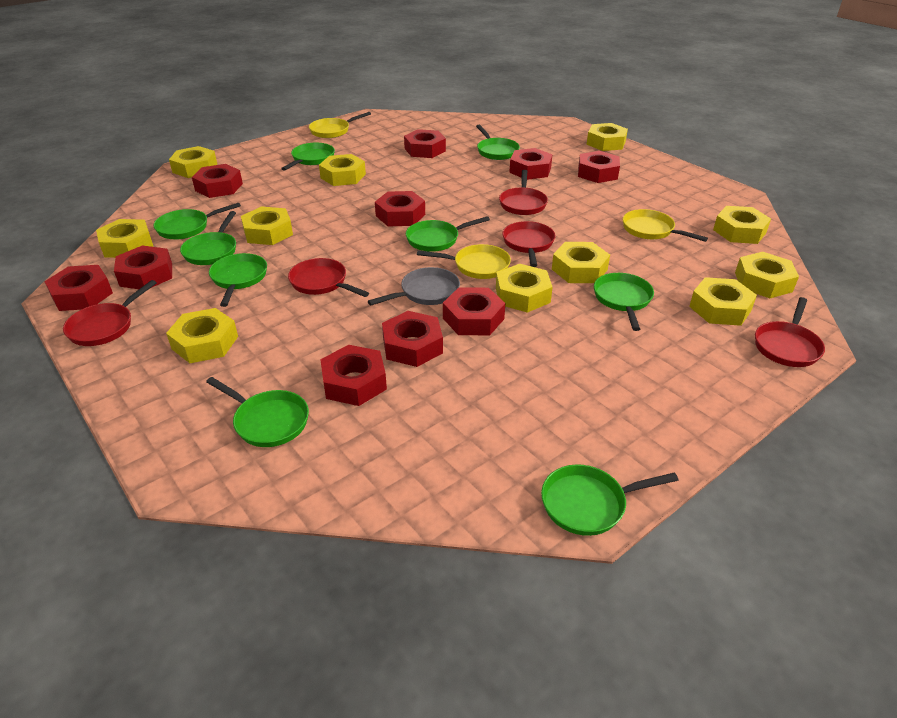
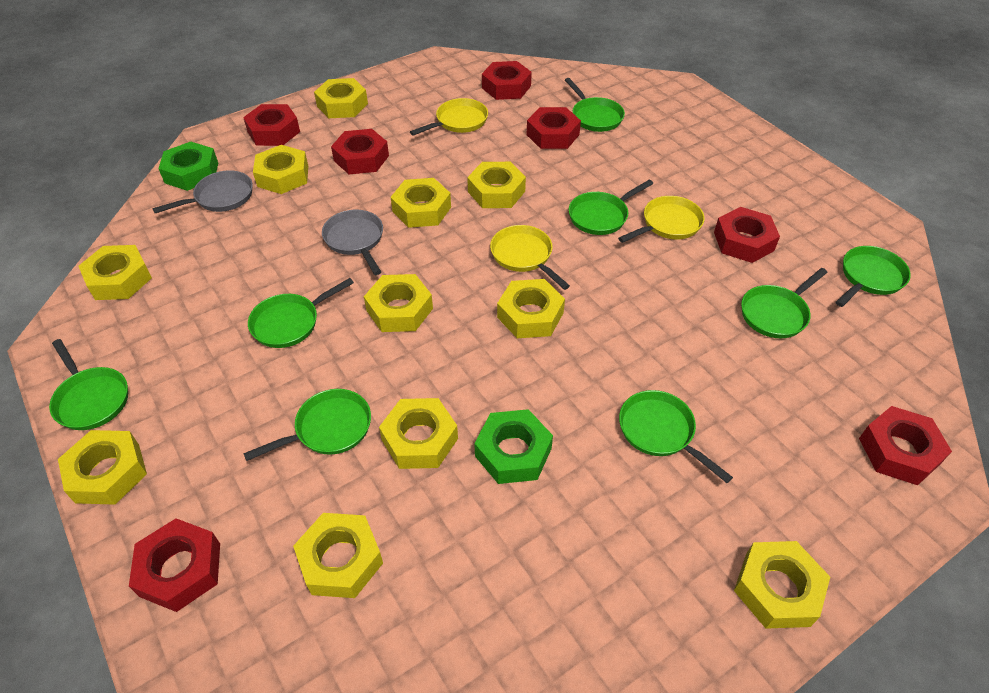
green nut: 0 -> 2
green pan: 9 -> 8
grey pan: 1 -> 2
red nut: 10 -> 7
red pan: 5 -> 0

